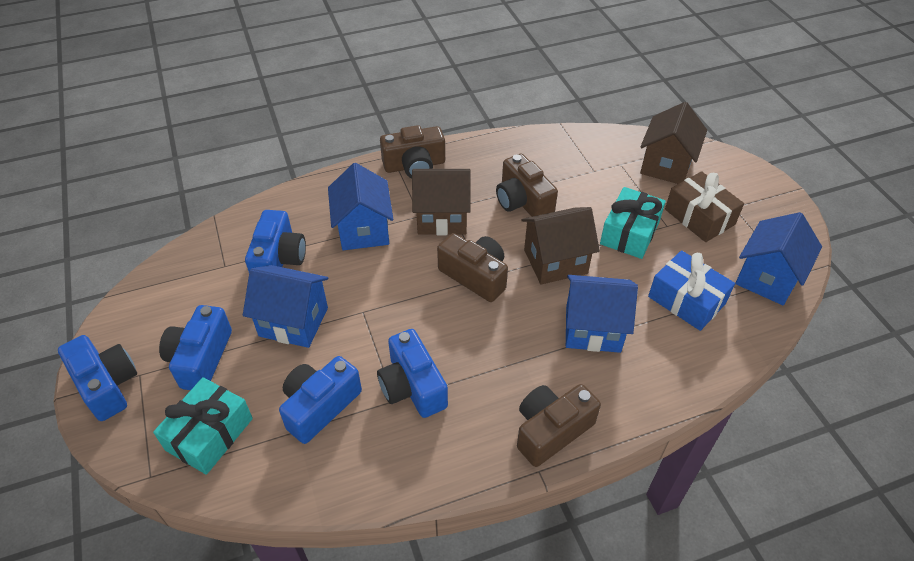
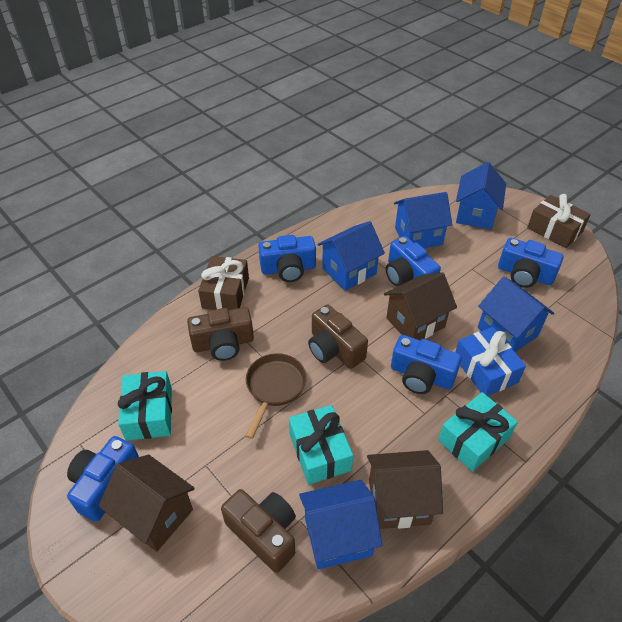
blue house: 4 -> 5
brown camera: 4 -> 3
brown gift: 1 -> 2
brown pan: 0 -> 1
turquoise gift: 2 -> 3

